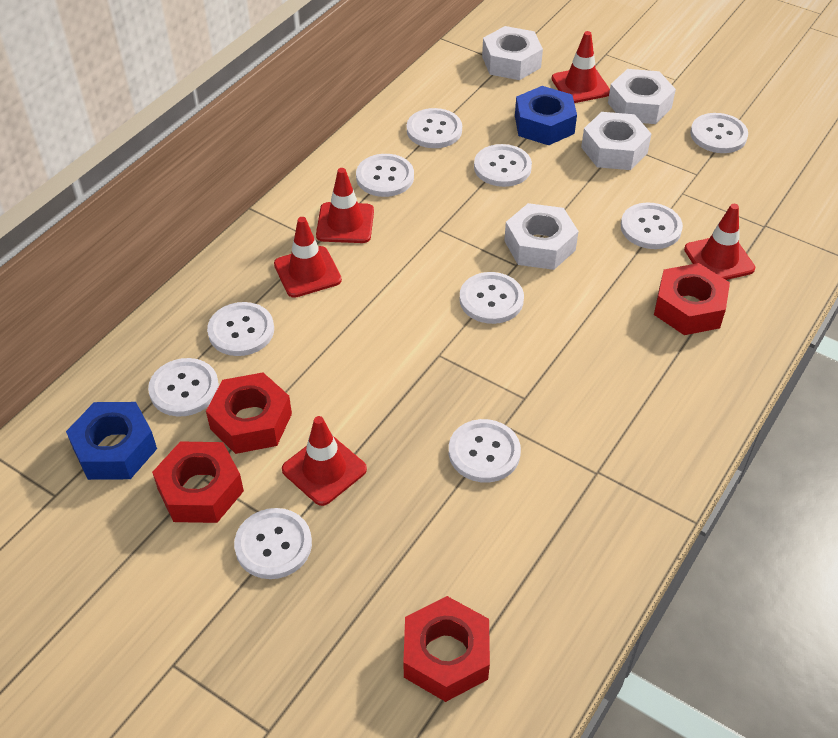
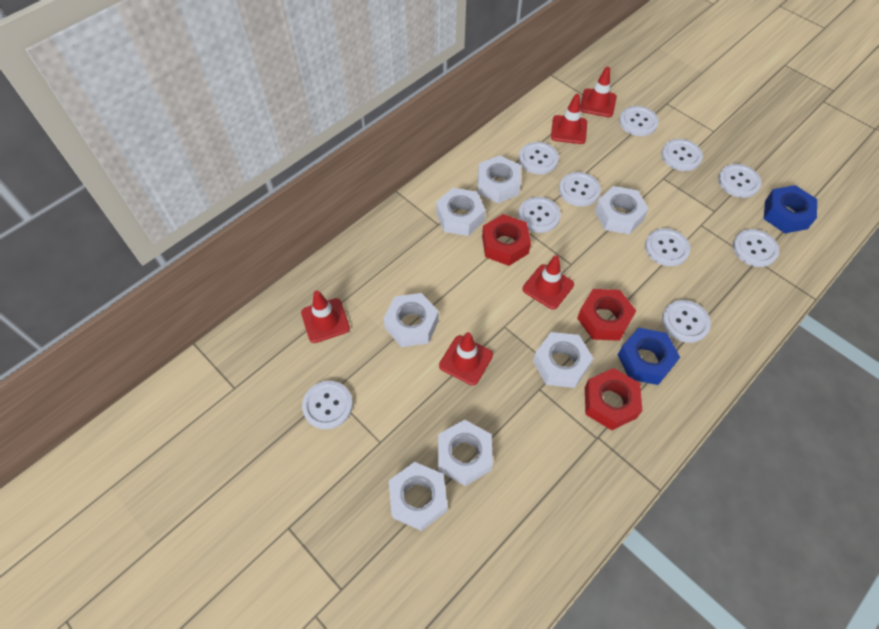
red nut: 4 -> 3
white nut: 4 -> 7

